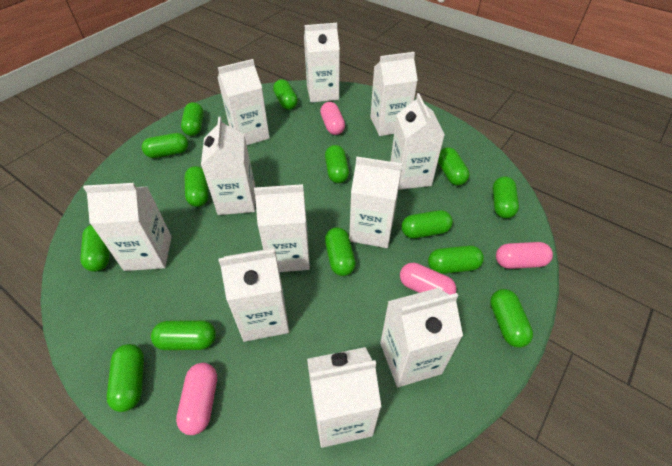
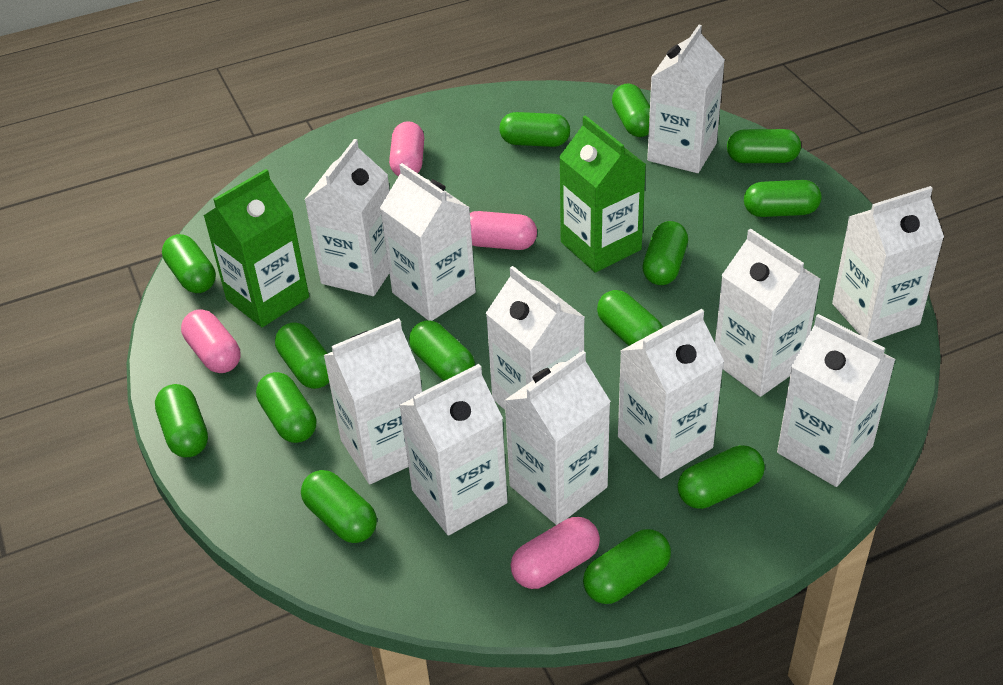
green carton: 0 -> 2

